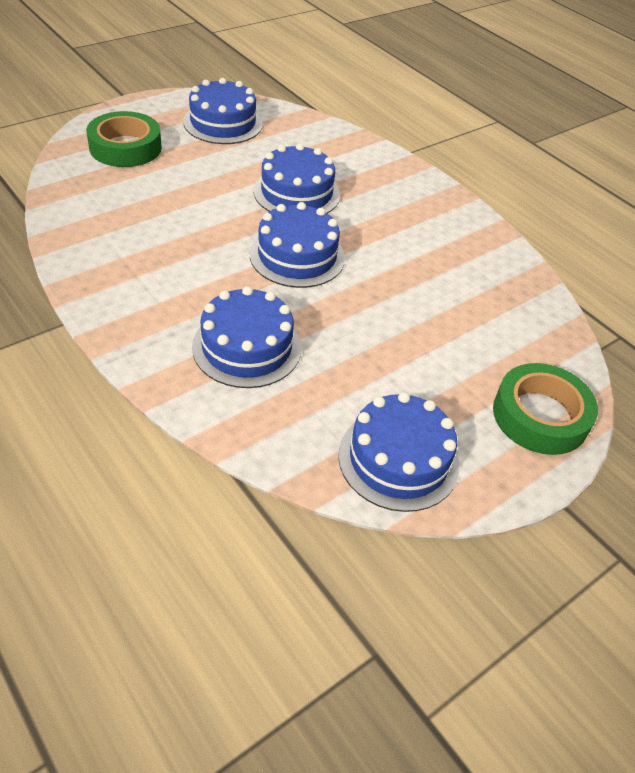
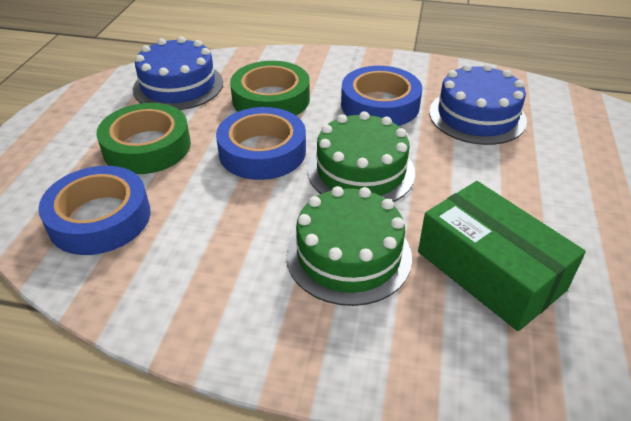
blue cake: 5 -> 2
blue tape: 0 -> 3
green box: 0 -> 1
green cake: 0 -> 2

